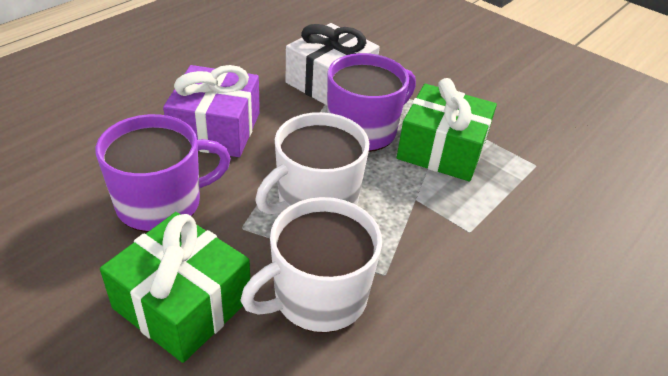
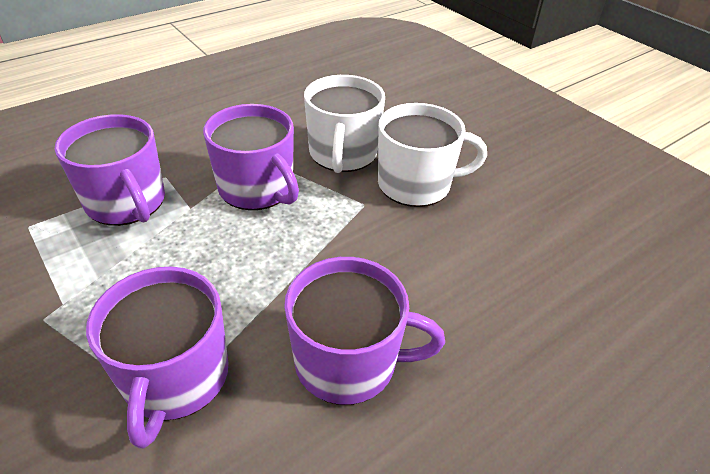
green gift: 2 -> 0
purple gift: 1 -> 0
purple mug: 2 -> 4
white gift: 1 -> 0

